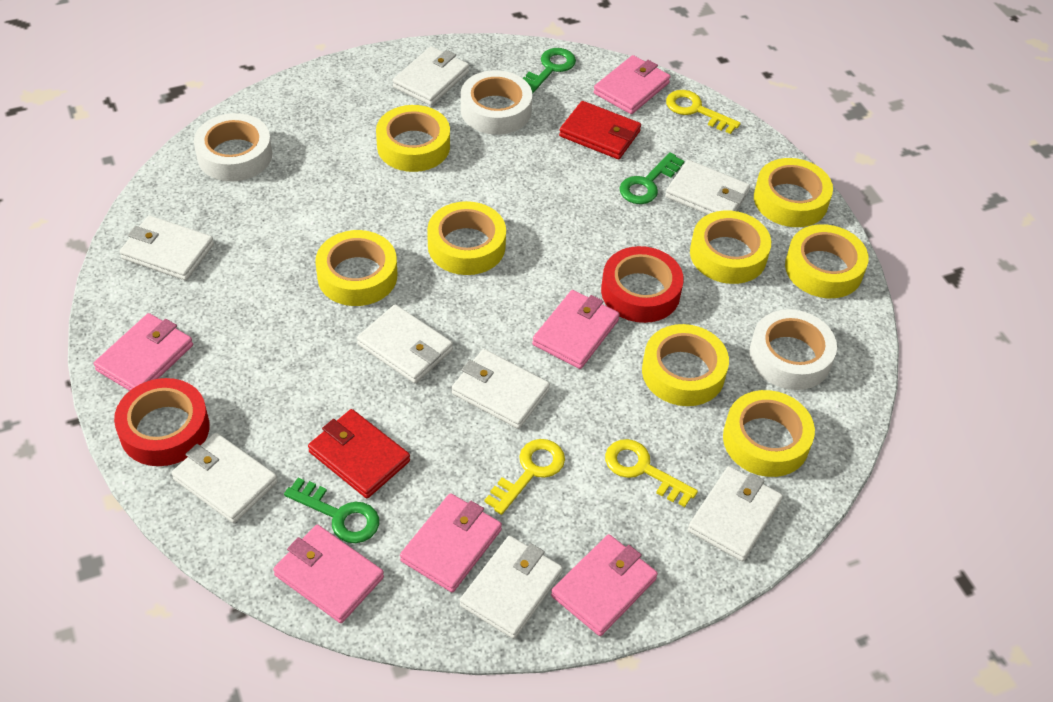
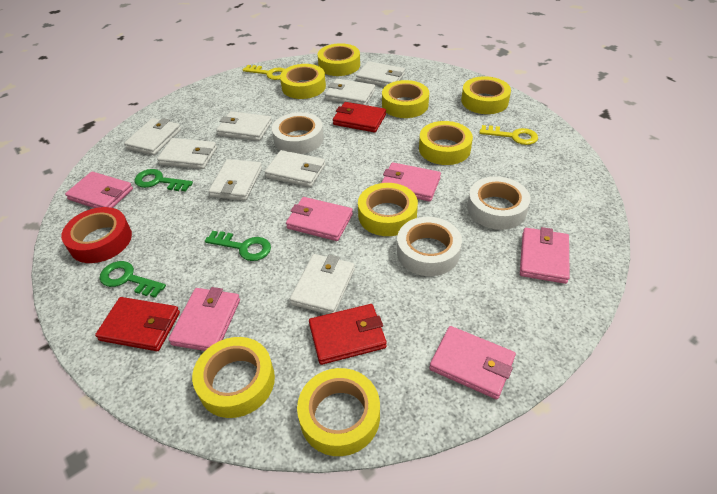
red tape: 2 -> 1
red wallet: 2 -> 3
yellow key: 3 -> 2

